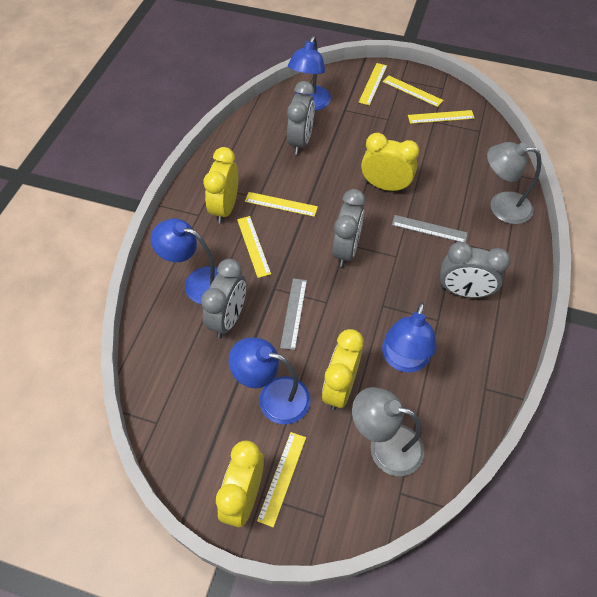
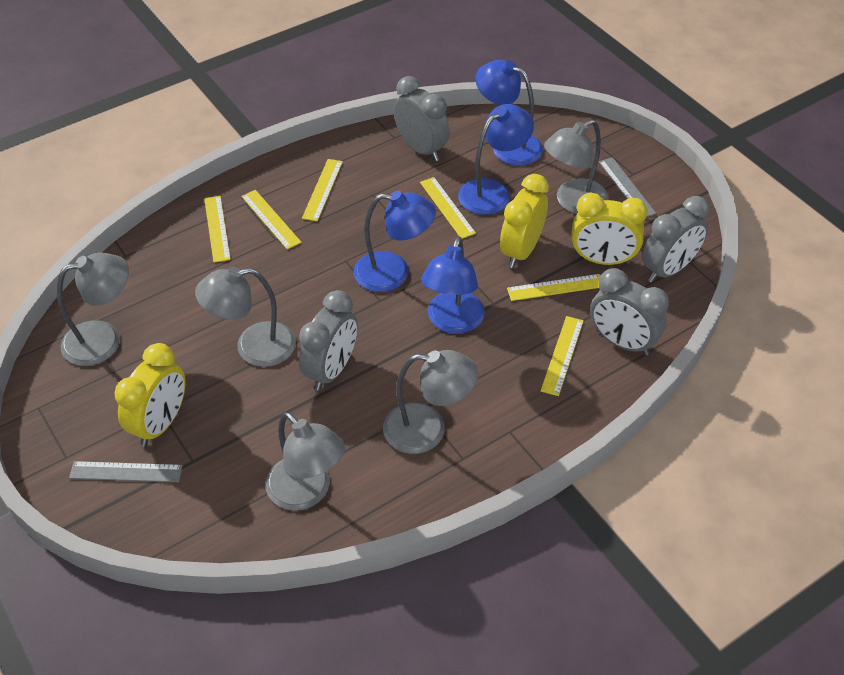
grey lamp: 2 -> 5
yellow clock: 4 -> 3

